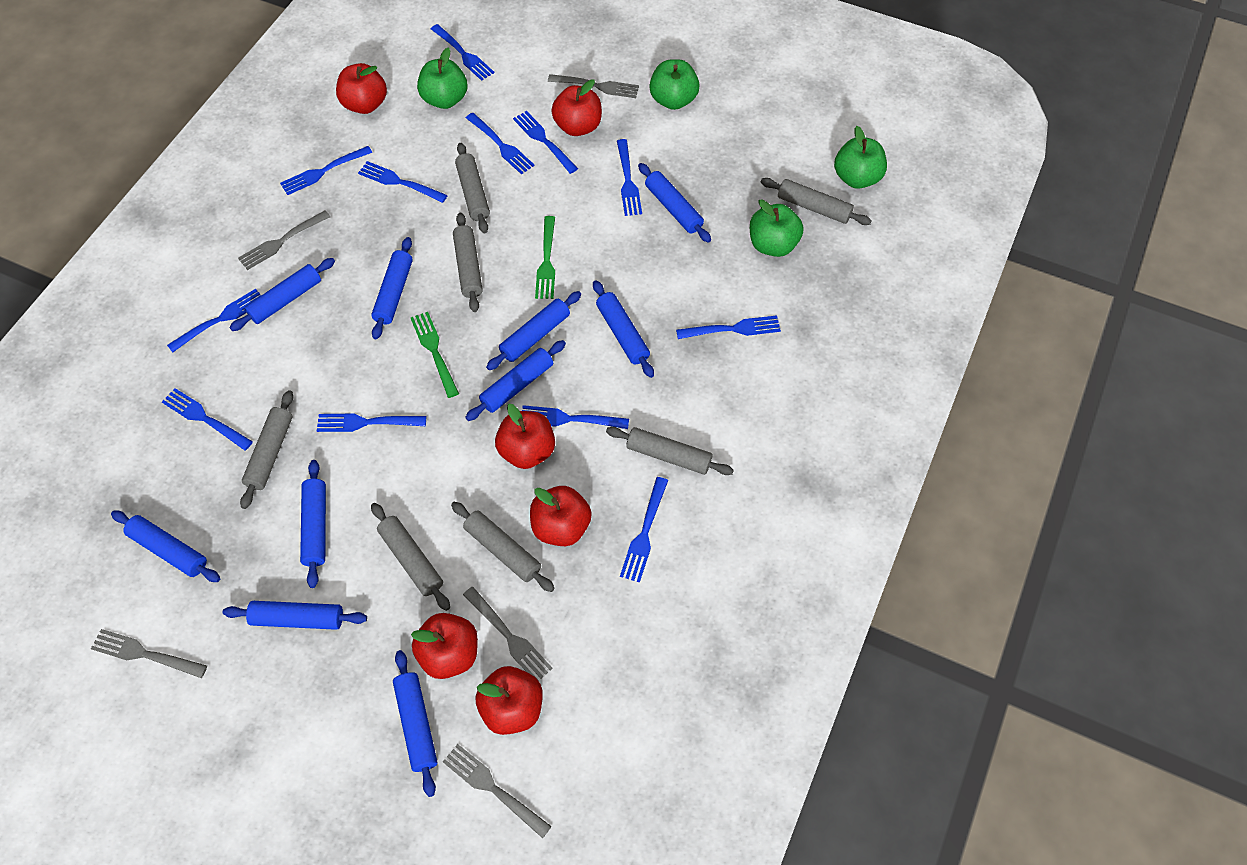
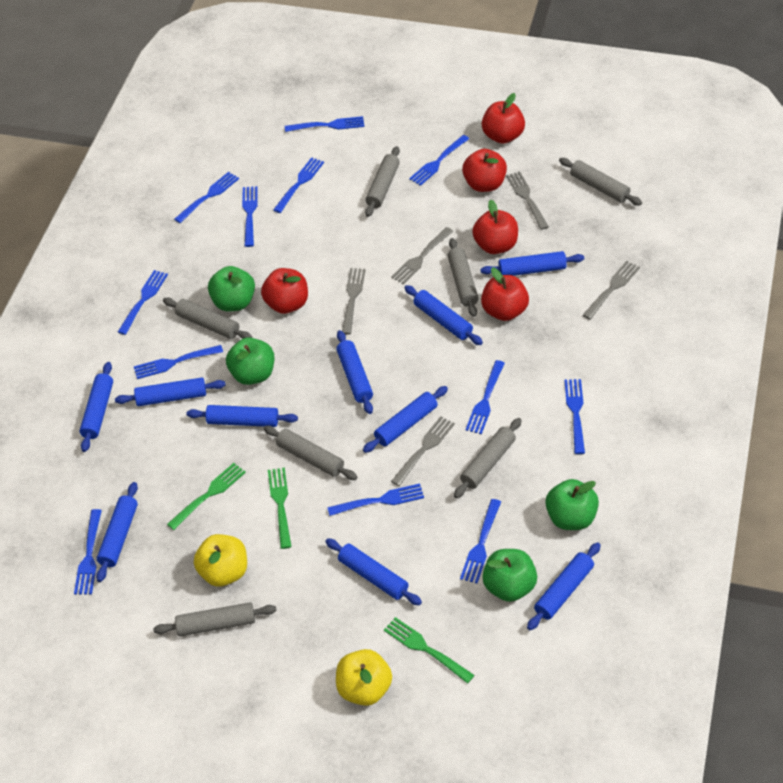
green fork: 2 -> 3
red apple: 6 -> 5
yellow apple: 0 -> 2

